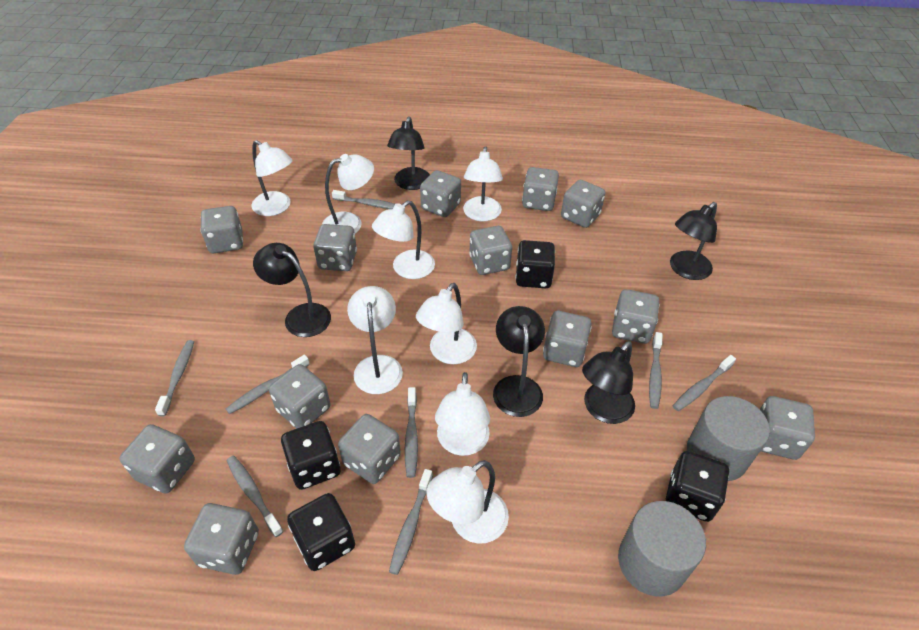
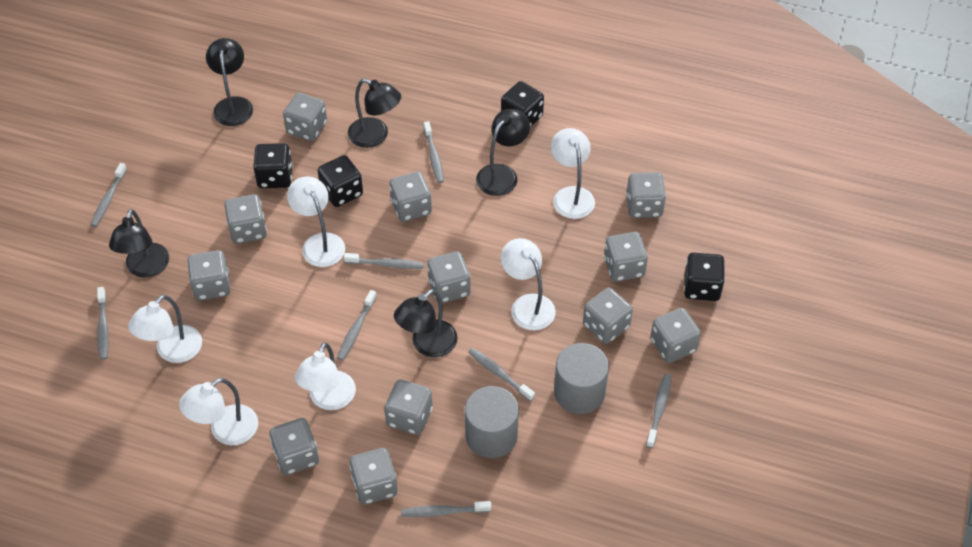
grey dice: 13 -> 12
white lamp: 8 -> 6

